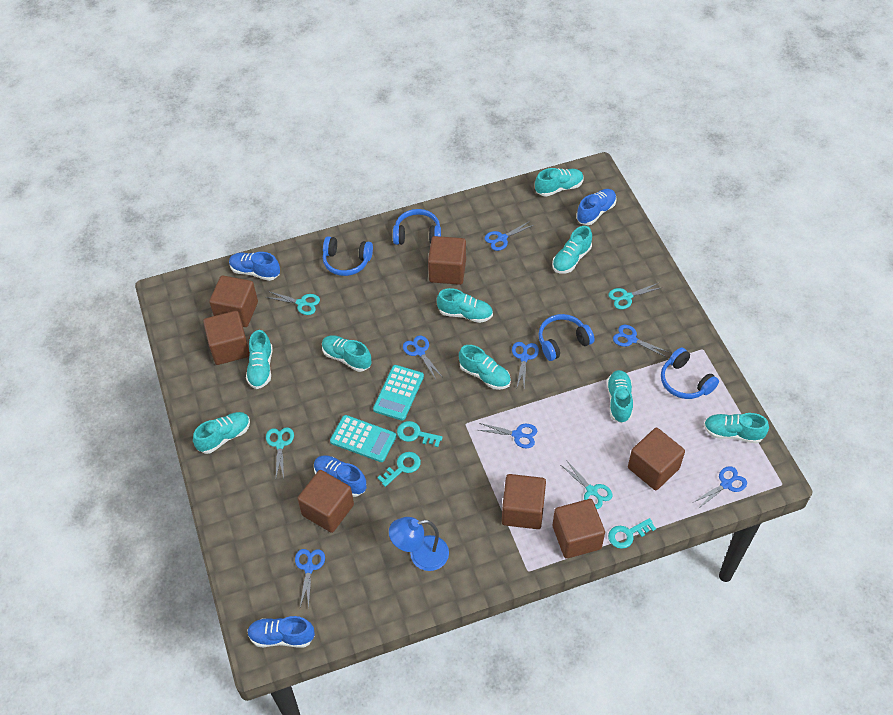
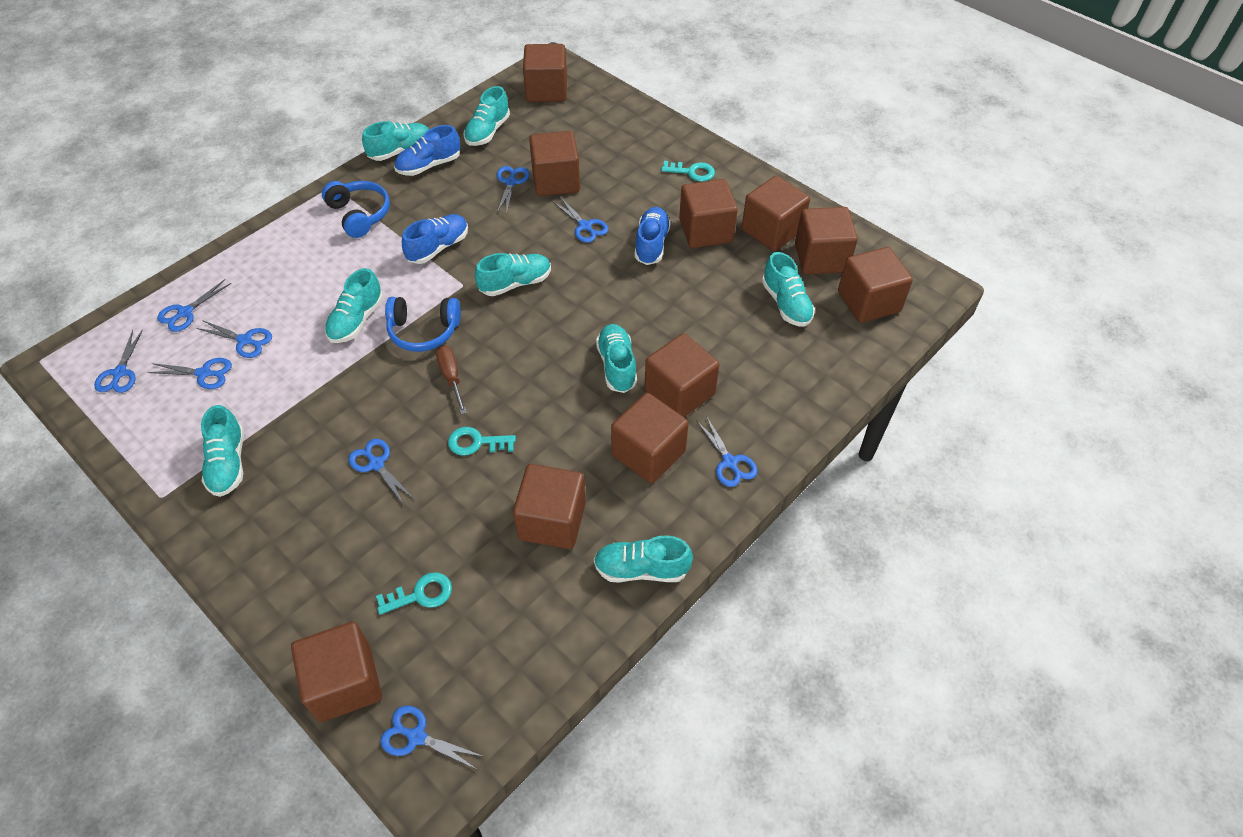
blue headphones: 4 -> 2
blue lamp: 1 -> 0
blue scissors: 7 -> 9
blue shoe: 4 -> 3
brown cube: 7 -> 10
brown screwdriver: 0 -> 1
turquoise calculator: 2 -> 0
turquoise scissors: 4 -> 0
turquoise shoe: 9 -> 8

